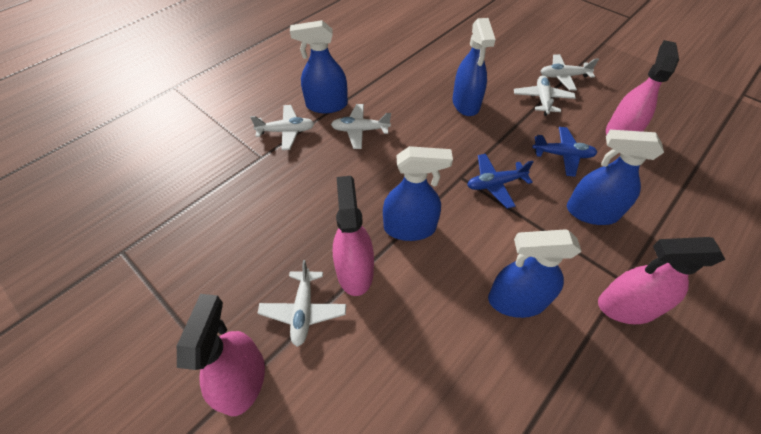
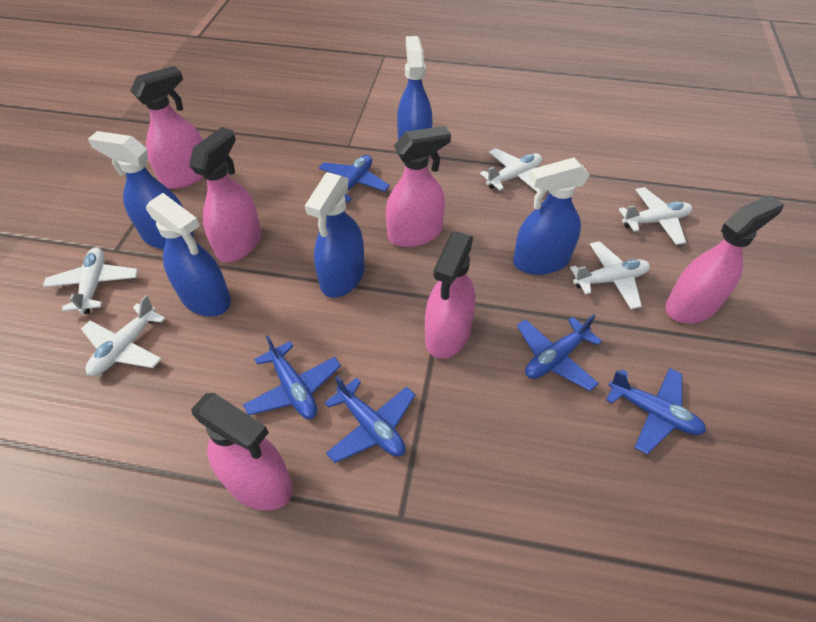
blue plane: 2 -> 5
pink spray bottle: 4 -> 6

